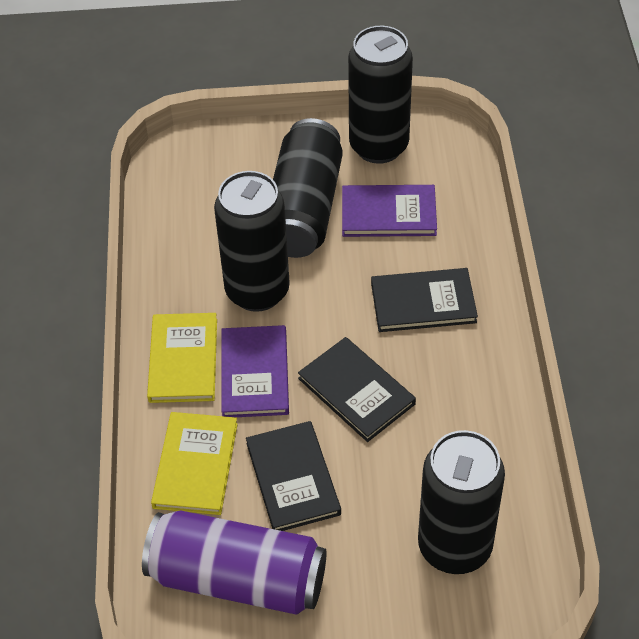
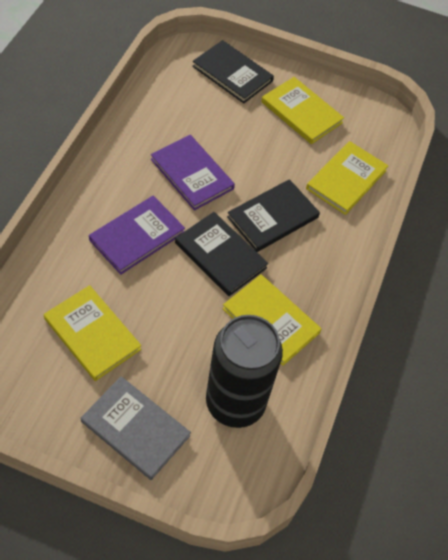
black can: 4 -> 1
grey book: 0 -> 1
purple can: 1 -> 0
yellow book: 2 -> 4

